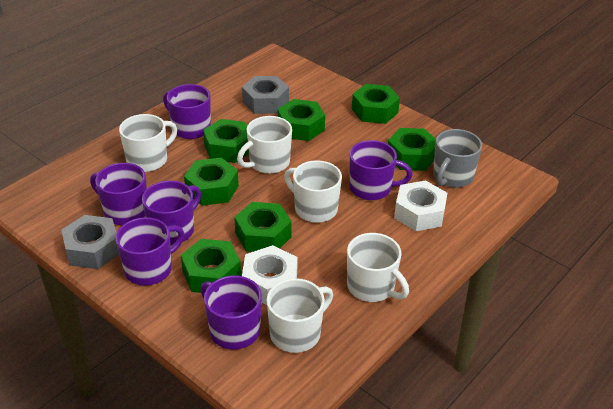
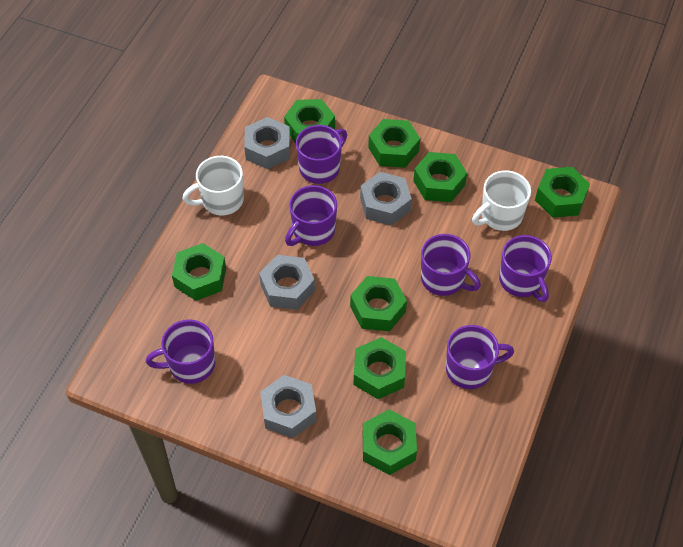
green nut: 7 -> 8
grey mug: 1 -> 0
grey nut: 2 -> 4
white mug: 5 -> 2
white nut: 2 -> 0

